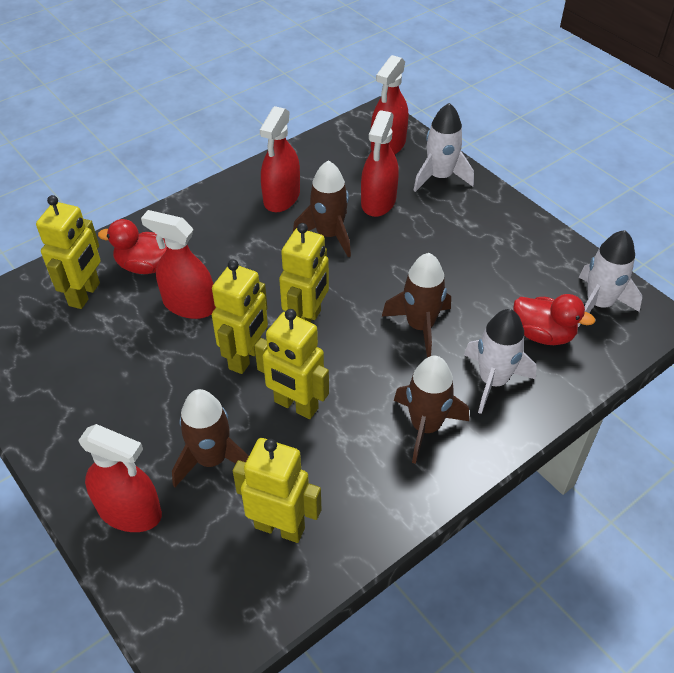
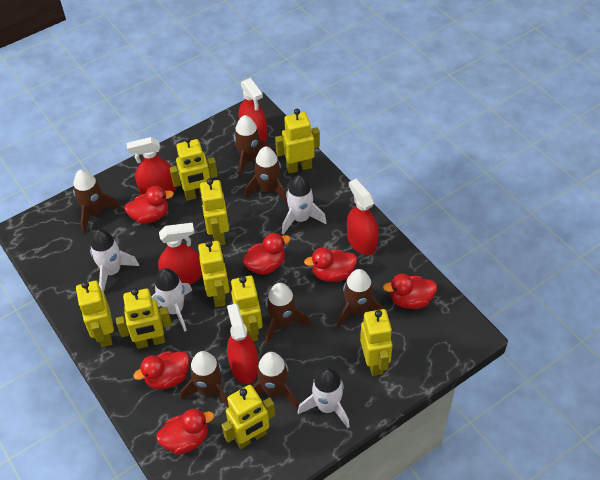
brown rocket: 4 -> 7
red duck: 2 -> 6
white rocket: 3 -> 4
yellow robot: 5 -> 9

